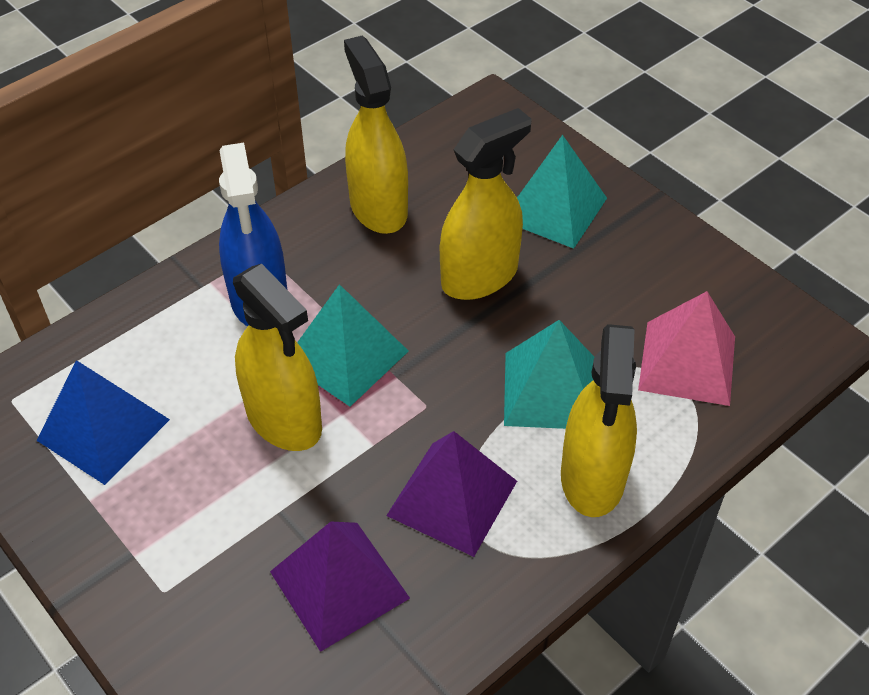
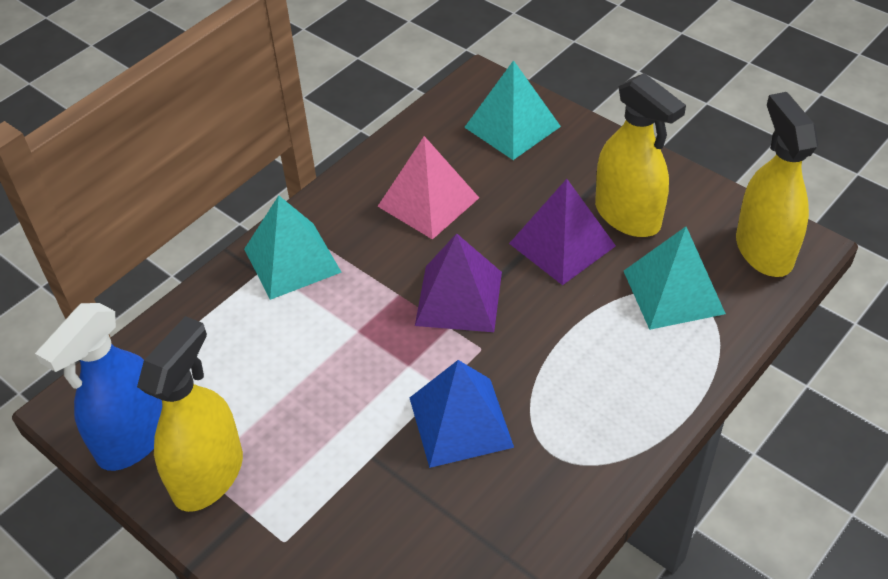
yellow spray bottle: 4 -> 3

